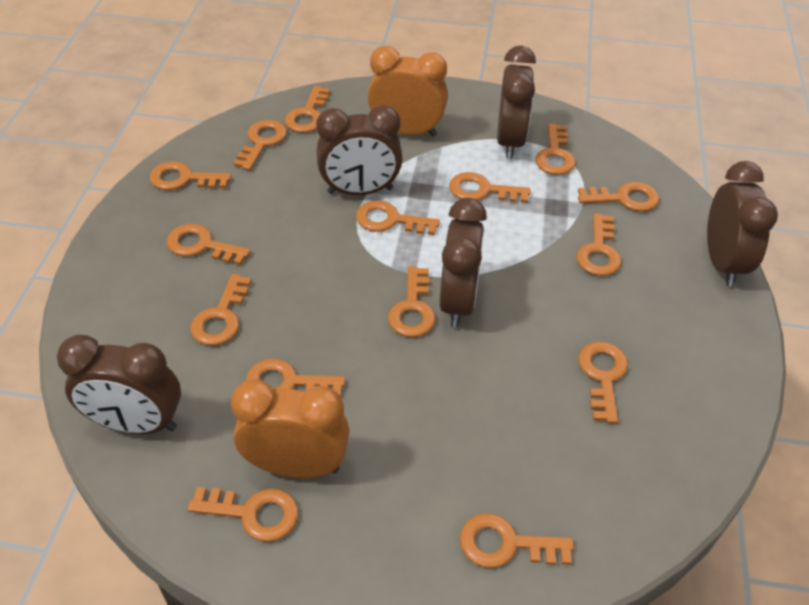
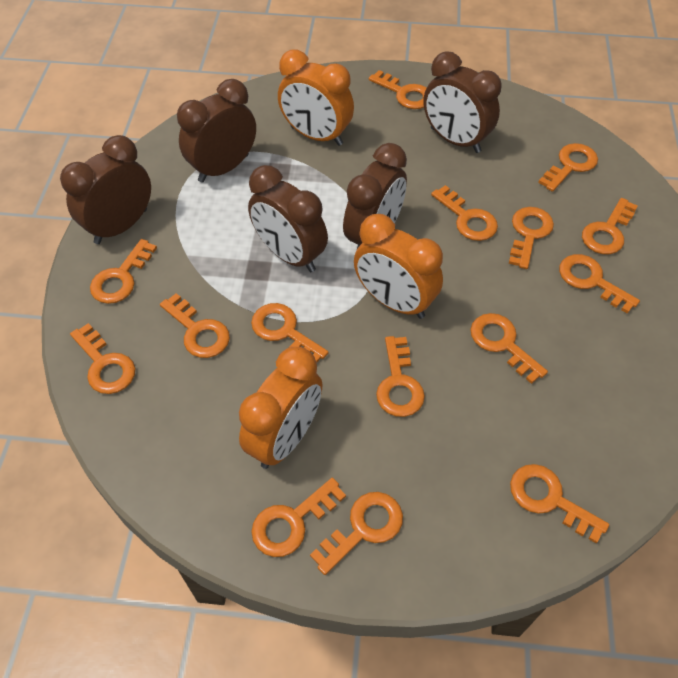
orange clock: 2 -> 3

